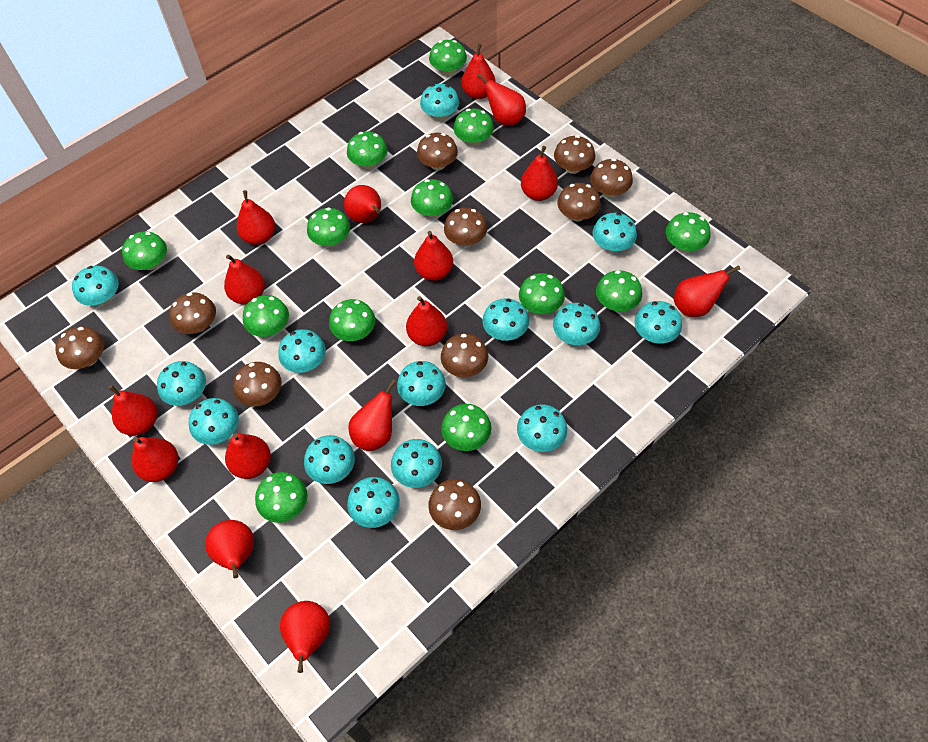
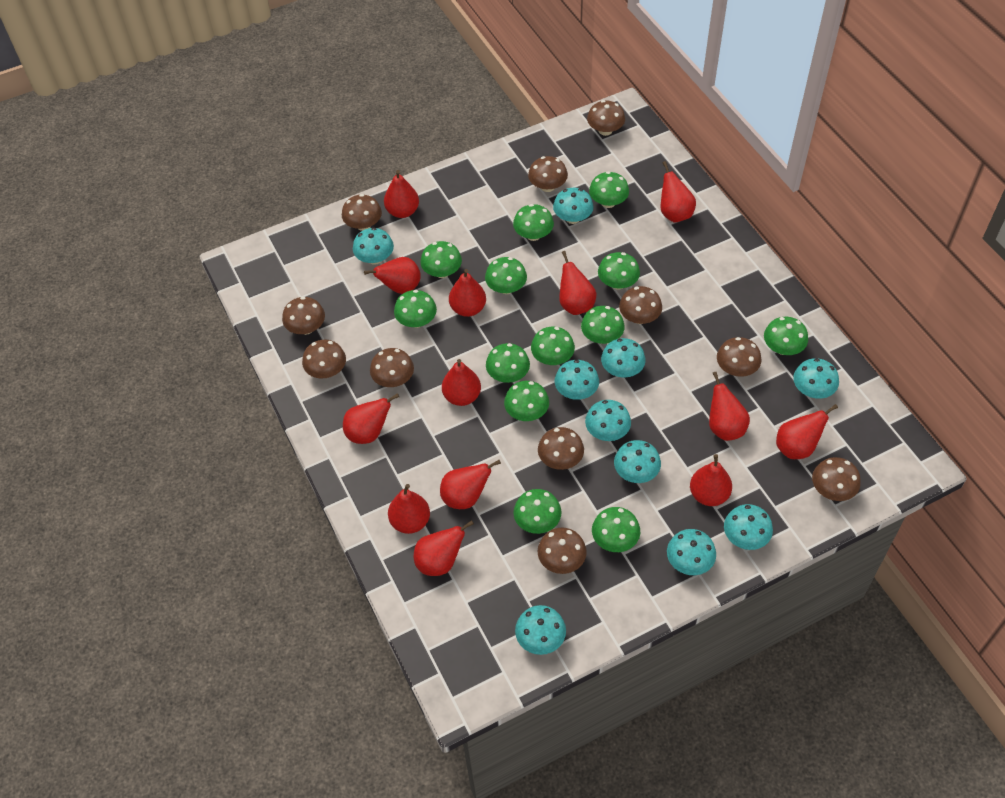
brown mushroom: 10 -> 11
red pear: 15 -> 13
turquoise mushroom: 14 -> 10

